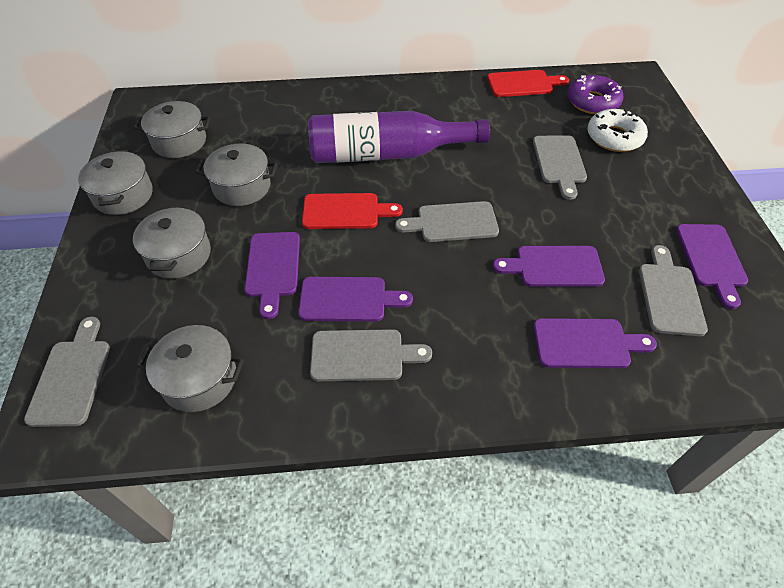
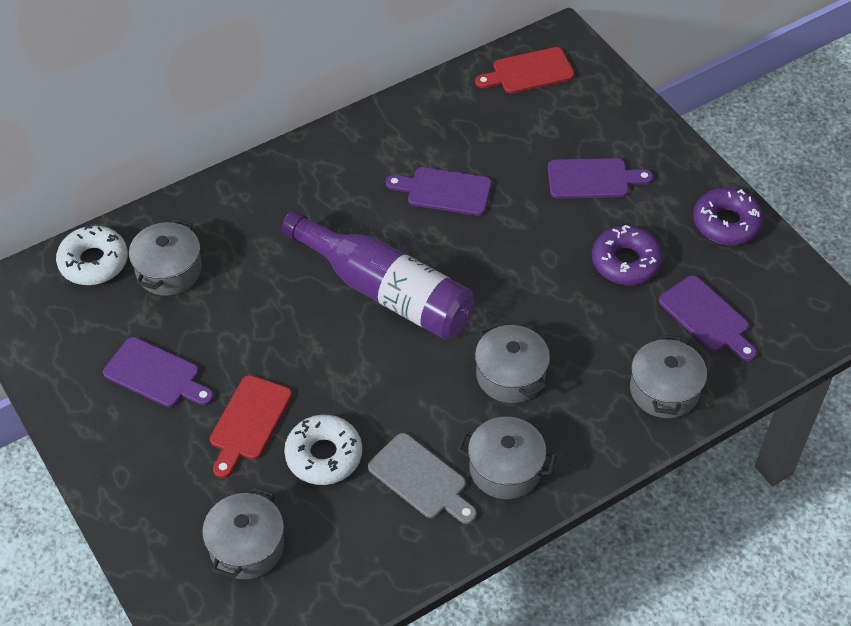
grey cutting board: 5 -> 1
purple cutting board: 5 -> 4
purple donut: 1 -> 2
white donut: 1 -> 2

